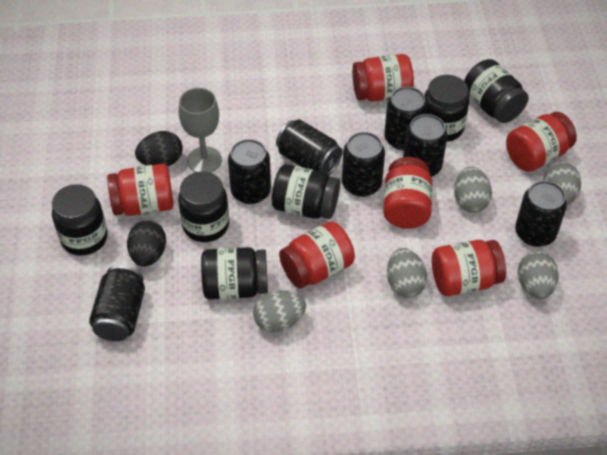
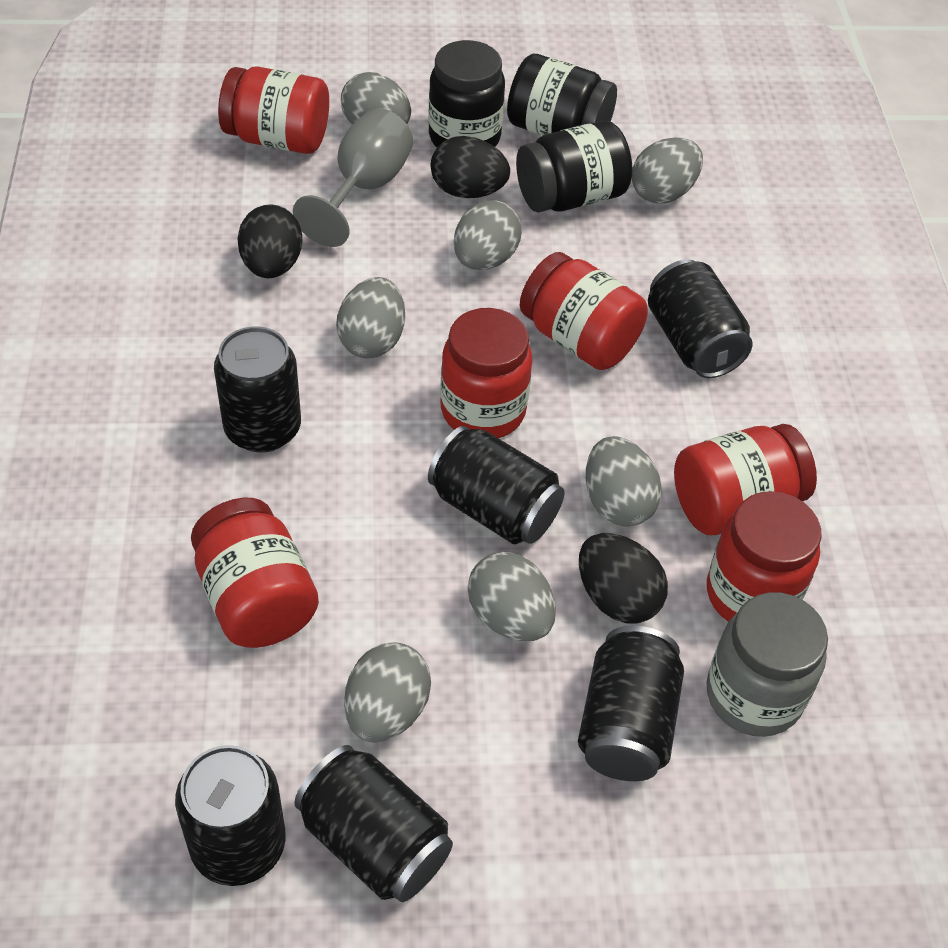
black can: 7 -> 6
black egg: 2 -> 3
black jar: 6 -> 3
grey egg: 5 -> 7
grey jar: 0 -> 1

